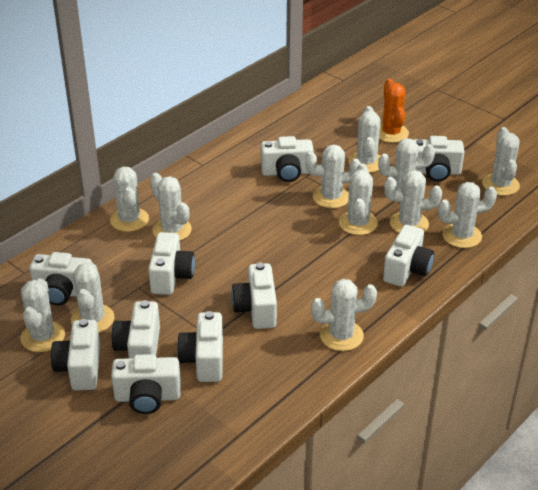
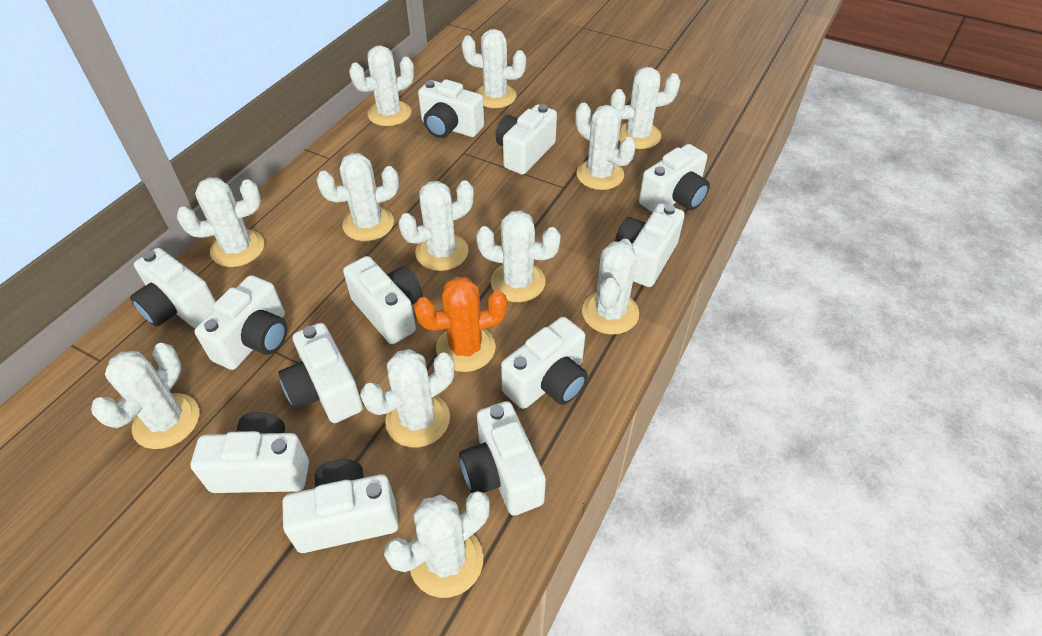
white camera: 10 -> 12

